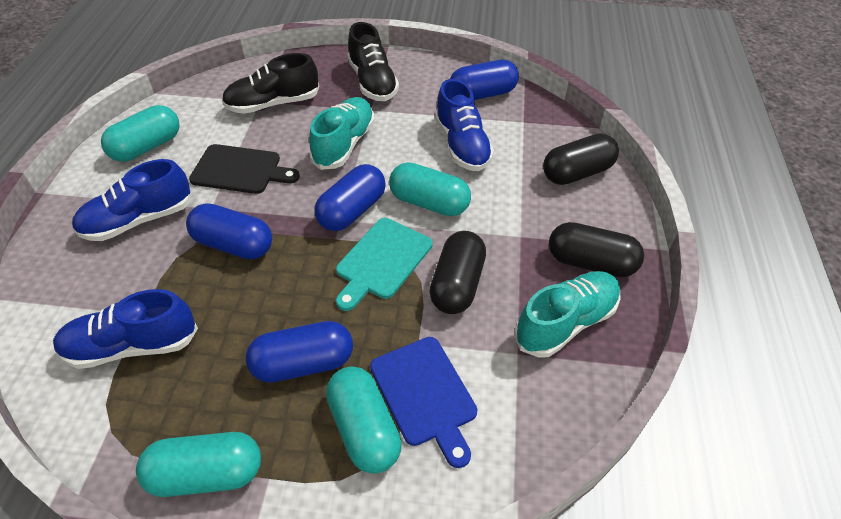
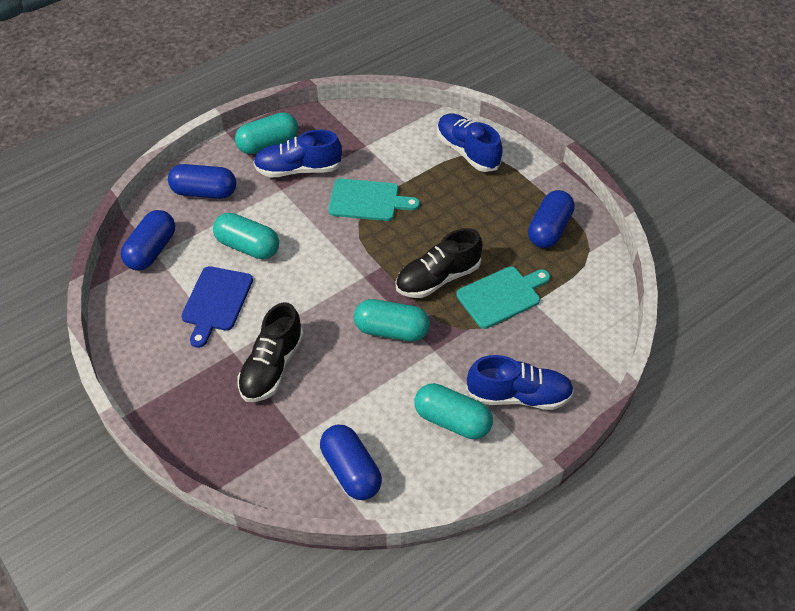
black capsule: 3 -> 0
black cutting board: 1 -> 0
turquoise cutting board: 1 -> 2
turquoise shoe: 2 -> 0

